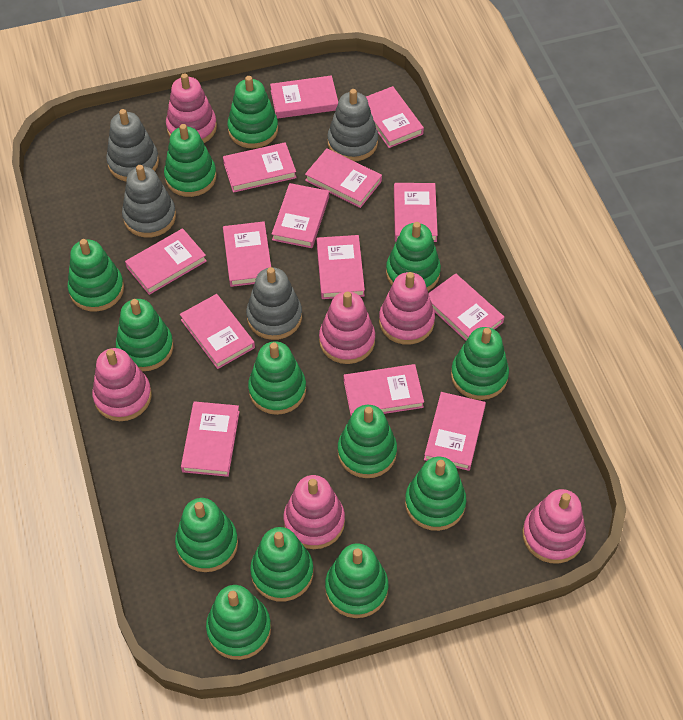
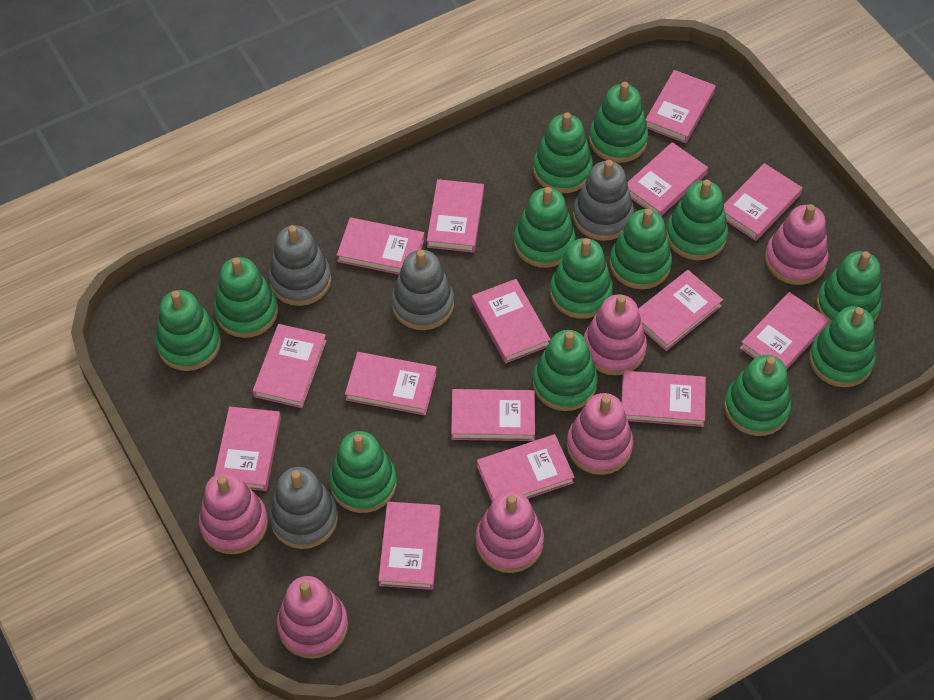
pink book: 14 -> 15

